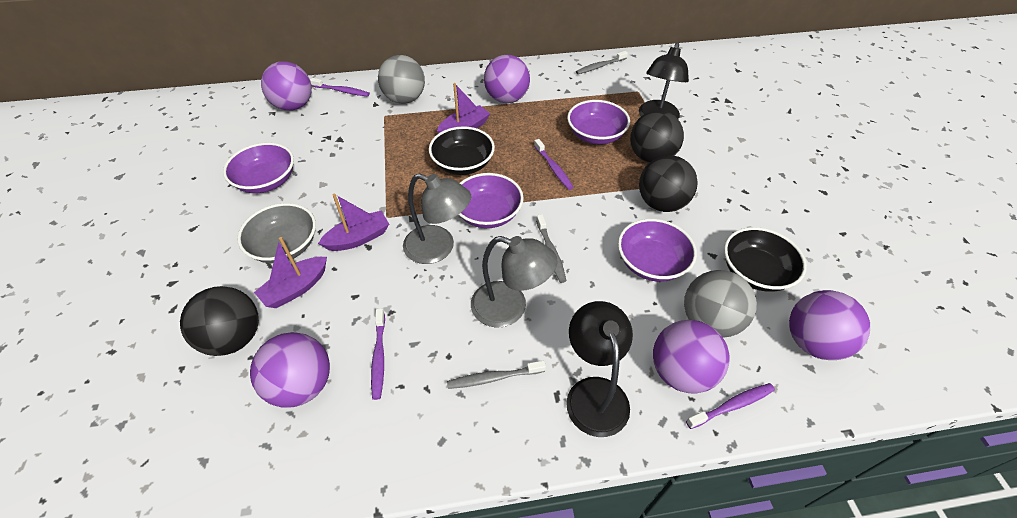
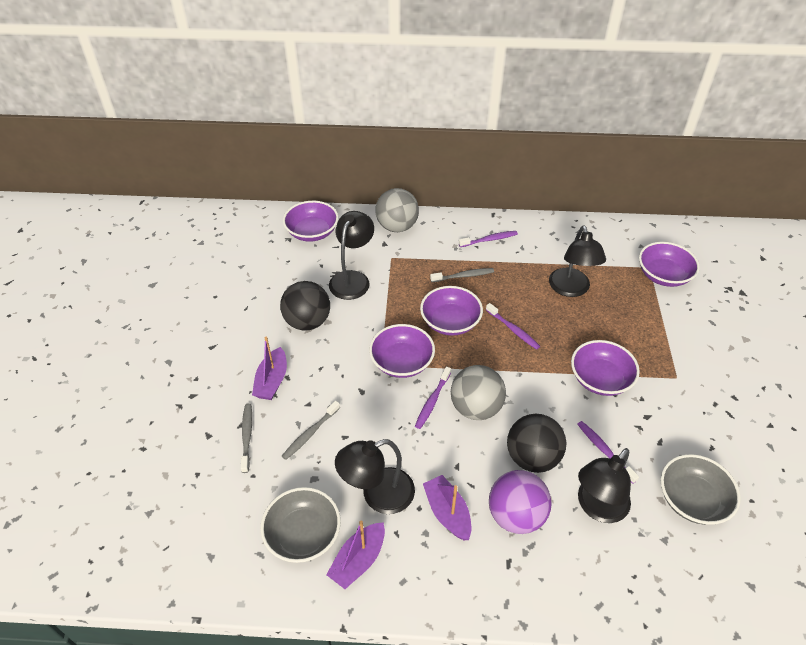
black ball: 3 -> 2
black bowl: 2 -> 0
black lamp: 2 -> 4
grey bowl: 1 -> 2
grey lamp: 2 -> 0
purple ball: 5 -> 1
purple bowl: 4 -> 5

